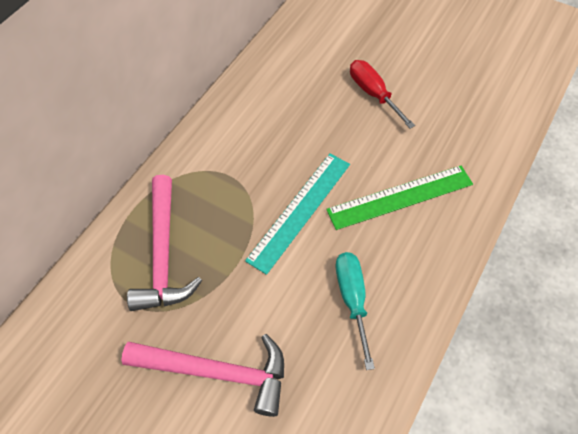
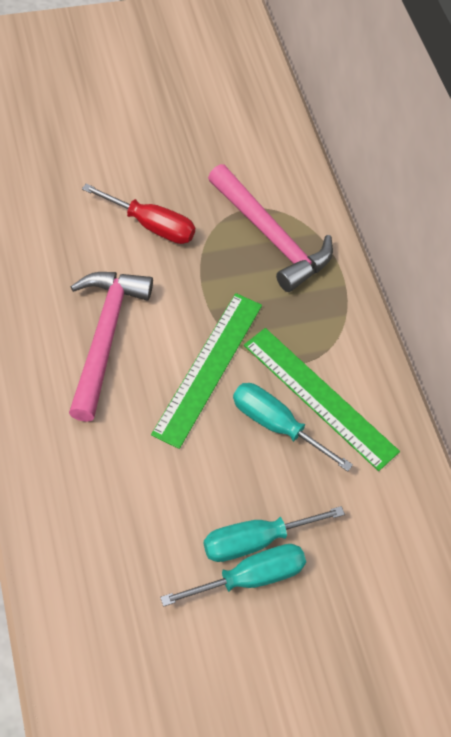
green ruler: 1 -> 2
turquoise ruler: 1 -> 0
turquoise screwdriver: 1 -> 3

